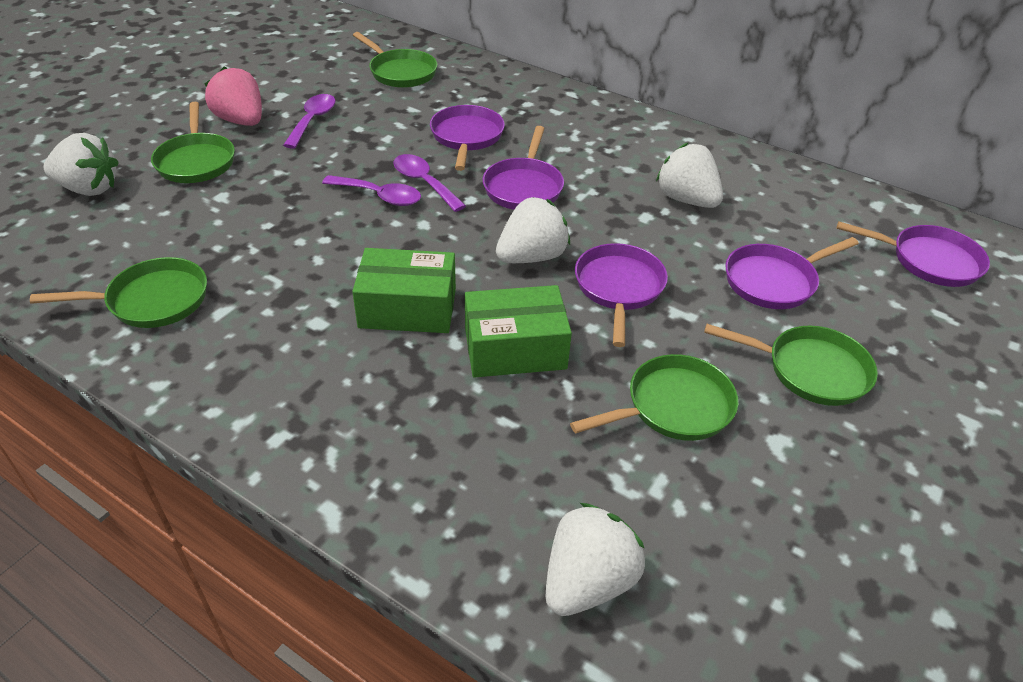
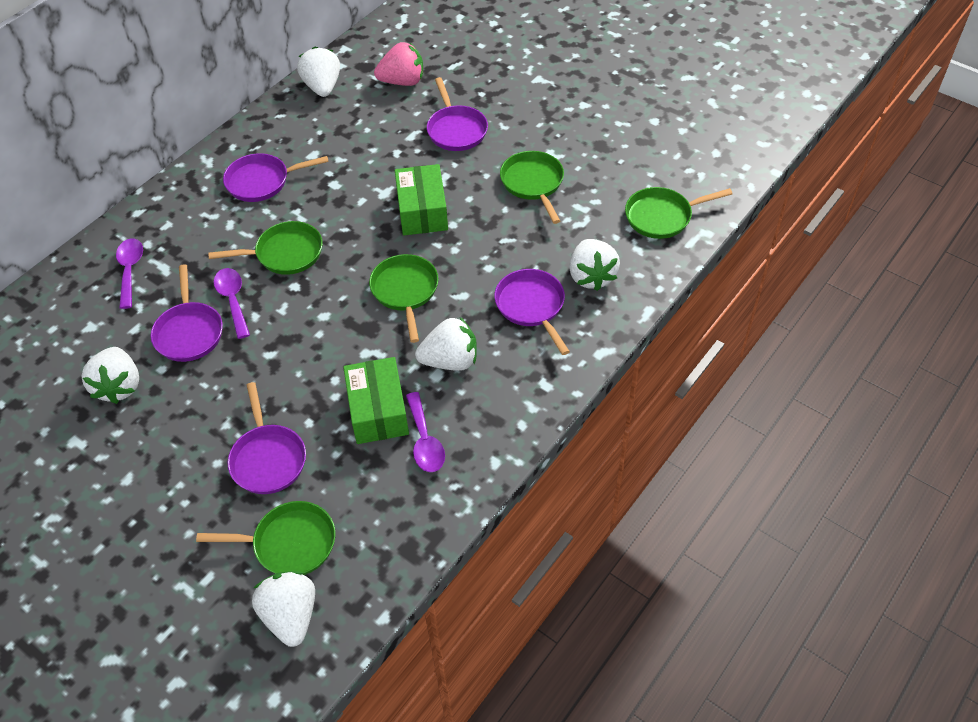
white strawberry: 4 -> 5

